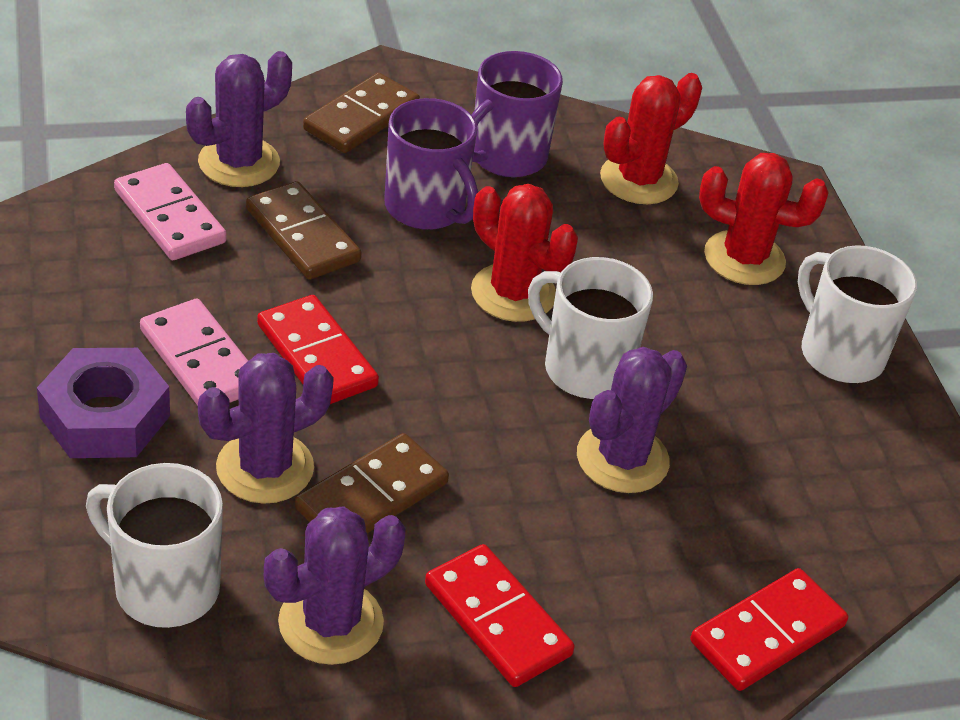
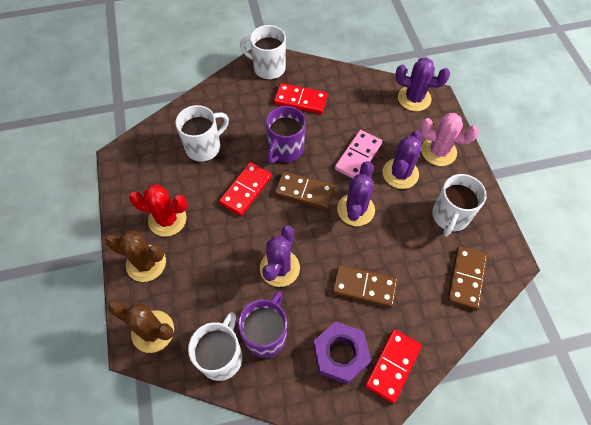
brown cactus: 0 -> 2
pink cactus: 0 -> 1
pink domino: 2 -> 1
red cactus: 3 -> 1
white mug: 3 -> 4

